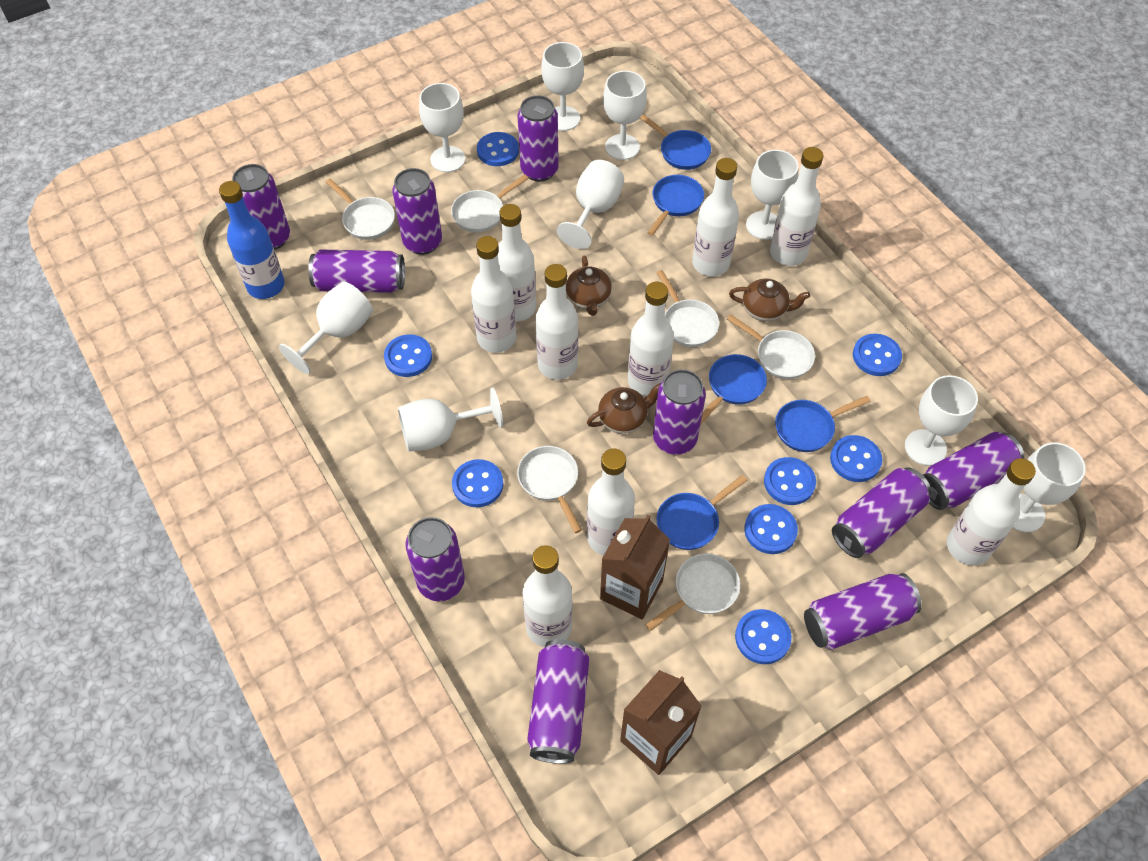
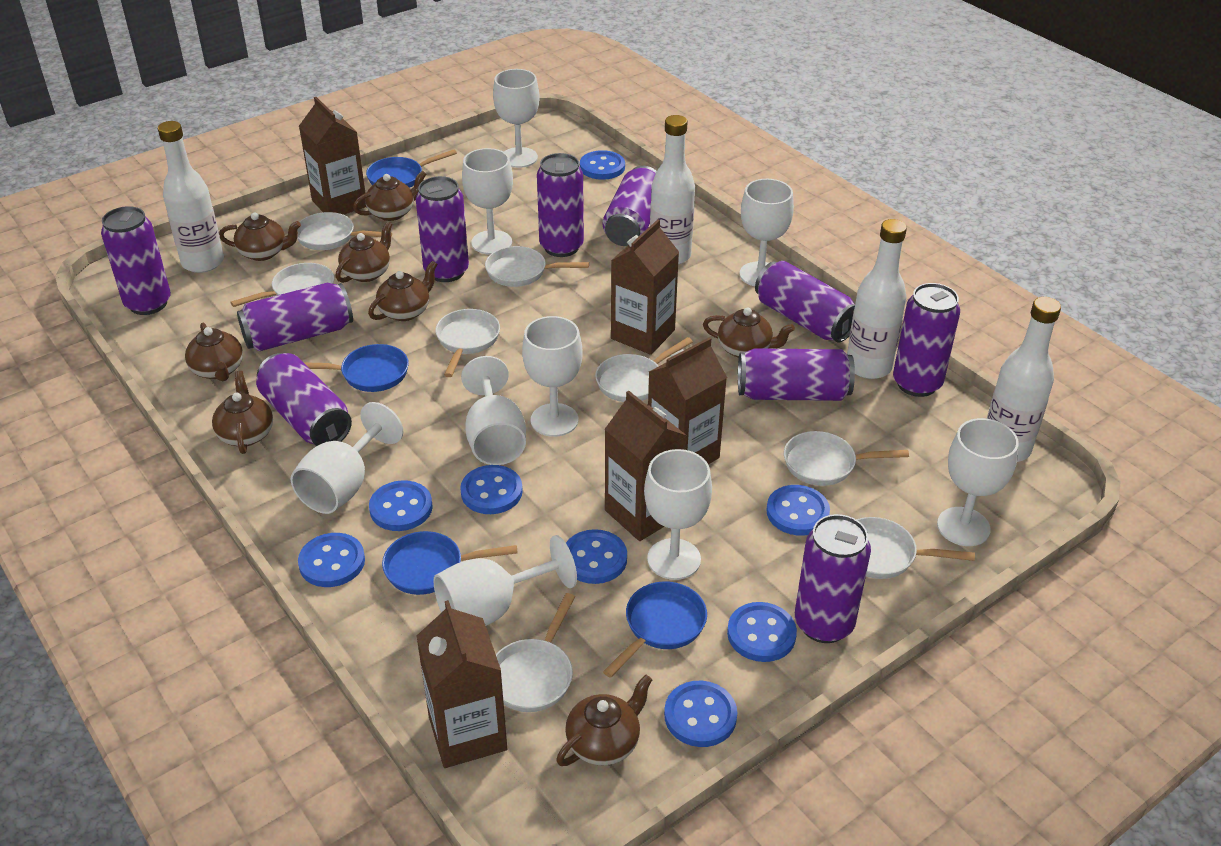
blue bottle: 1 -> 0
blue pan: 5 -> 4
brown carton: 2 -> 5
brown teapot: 3 -> 8
white bottle: 9 -> 4
white pan: 6 -> 8

